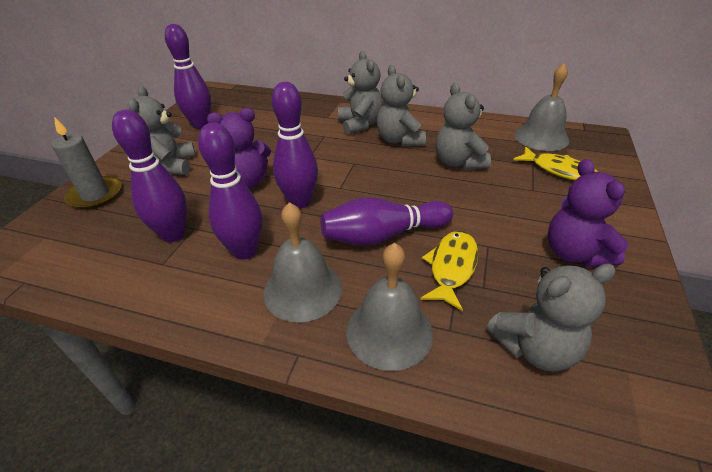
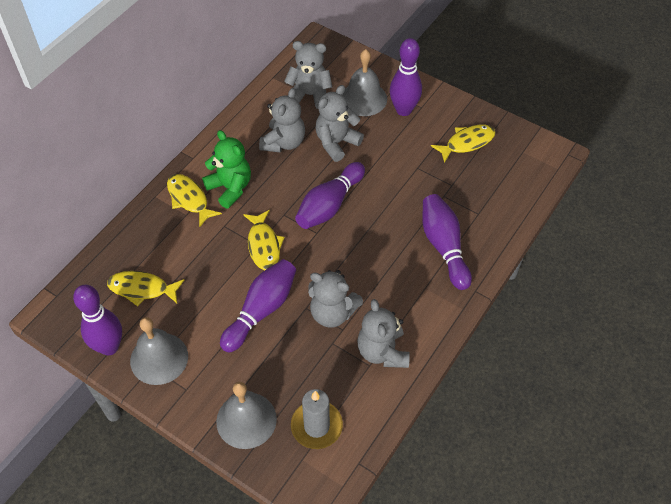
green teddy bear: 0 -> 1
purple teddy bear: 2 -> 0
yellow fish: 2 -> 4

